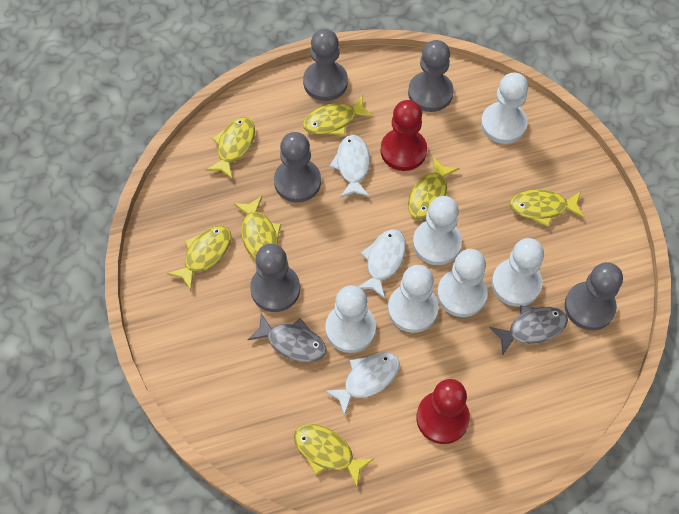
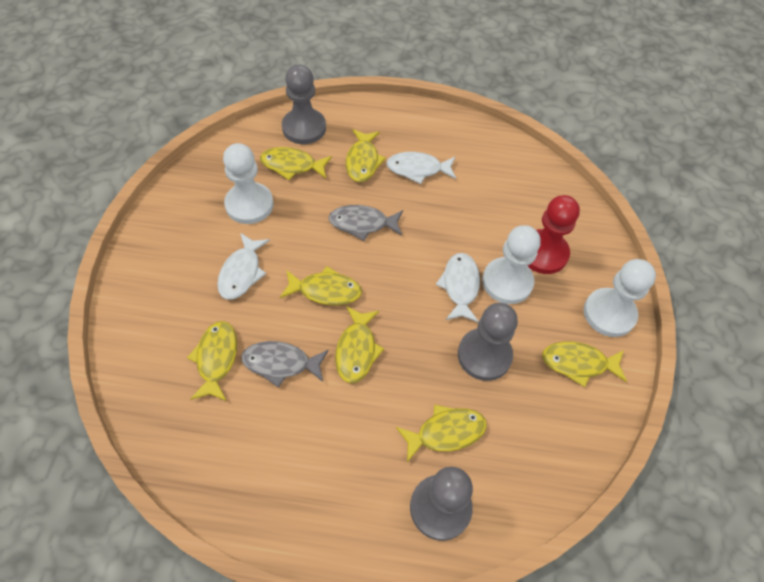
grey pawn: 5 -> 3
red pawn: 2 -> 1
white pawn: 6 -> 3

